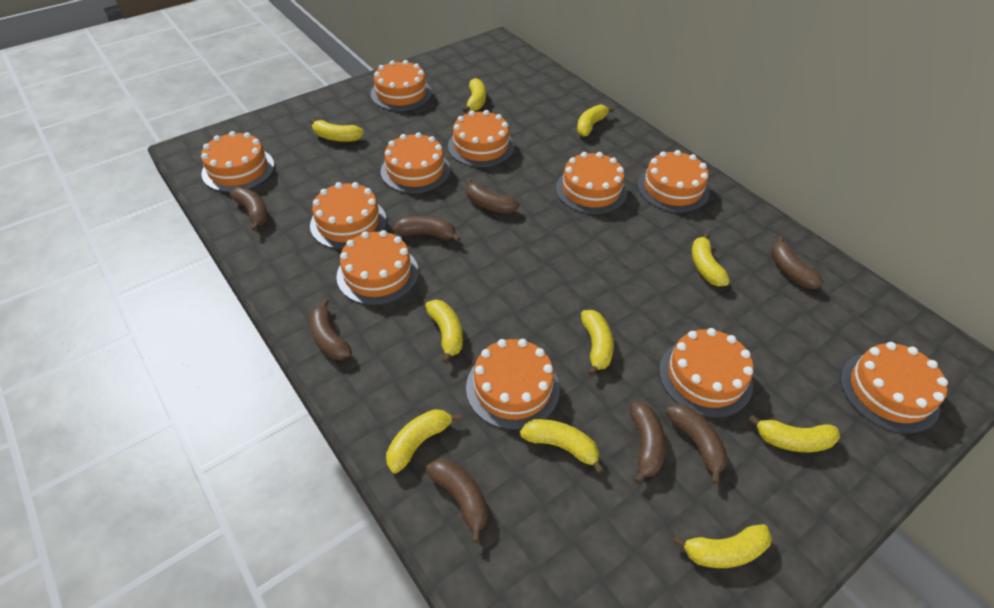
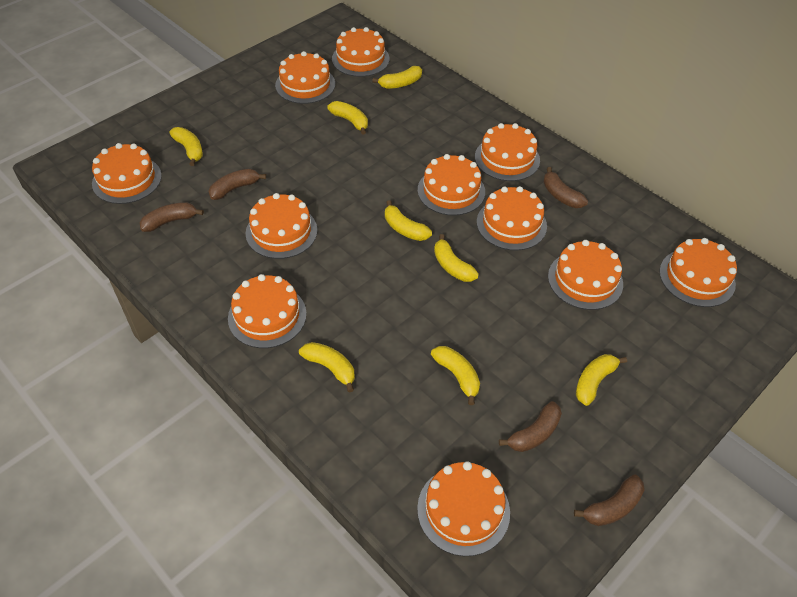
brown banana: 8 -> 5
yellow banana: 10 -> 8

